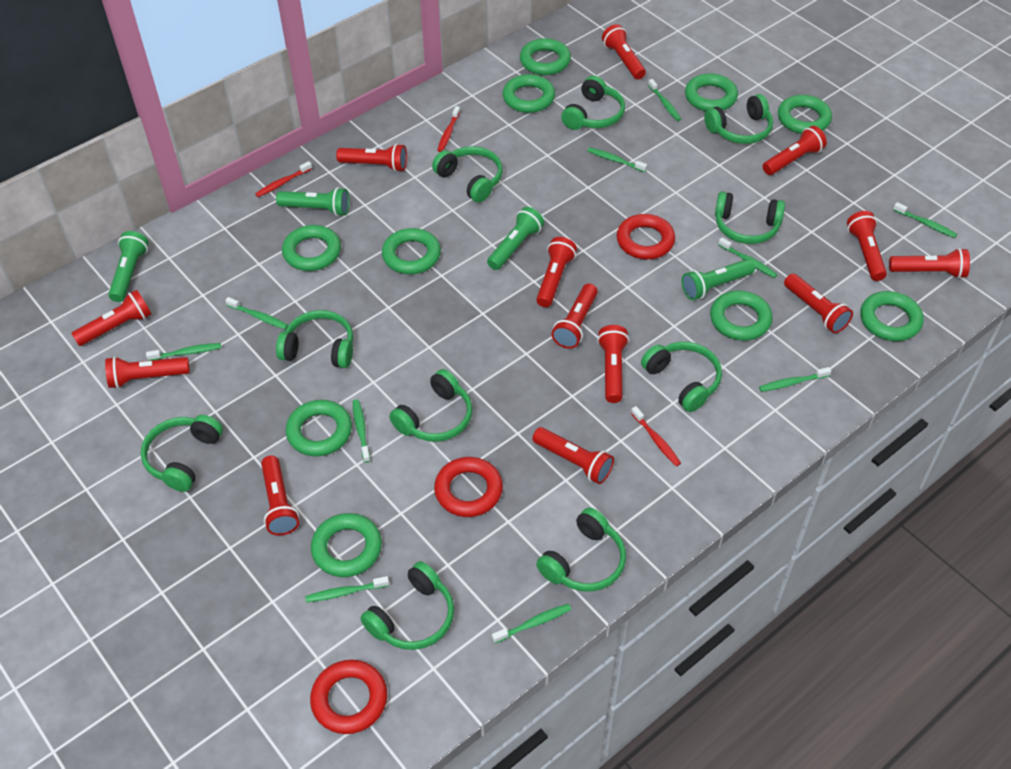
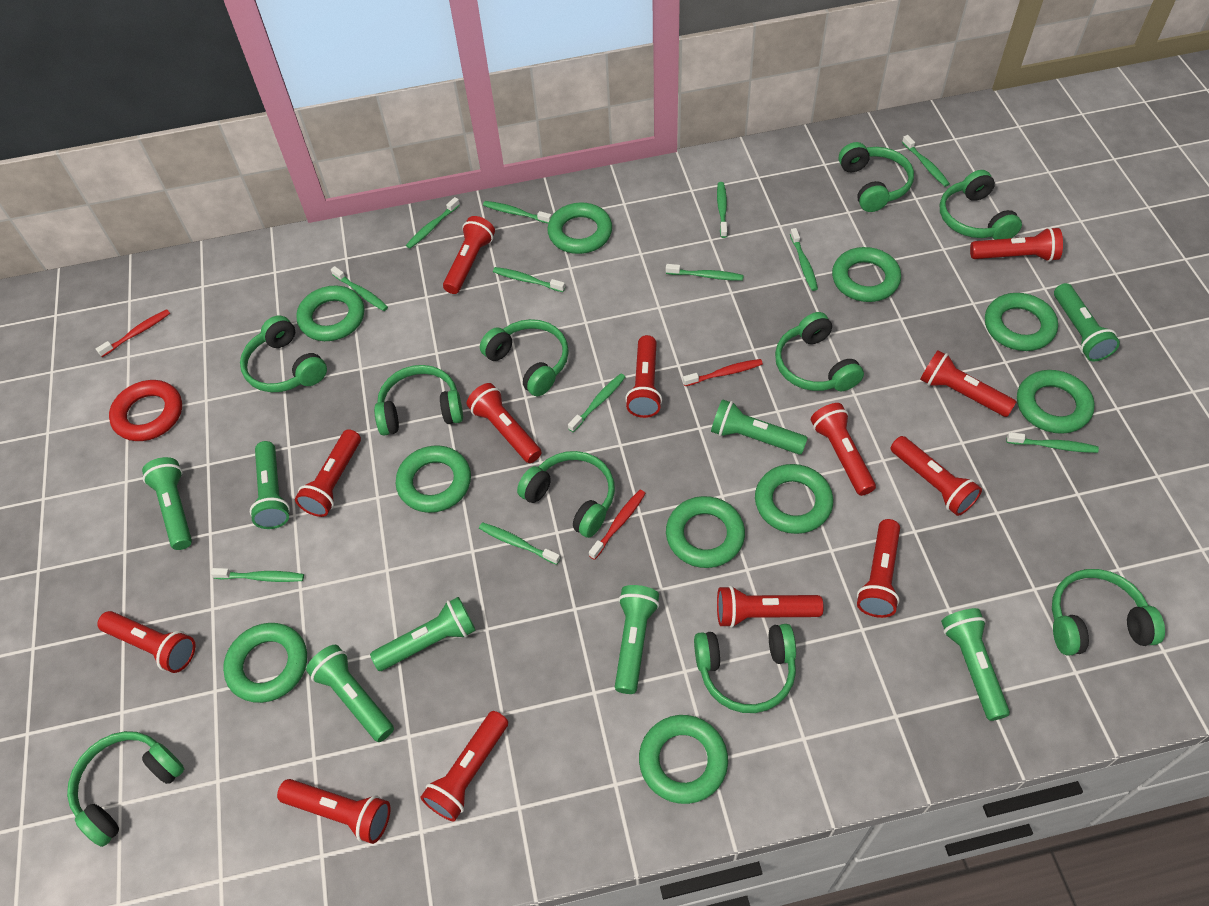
green flashlight: 4 -> 8
green toothbrush: 10 -> 12
red ring: 3 -> 1

